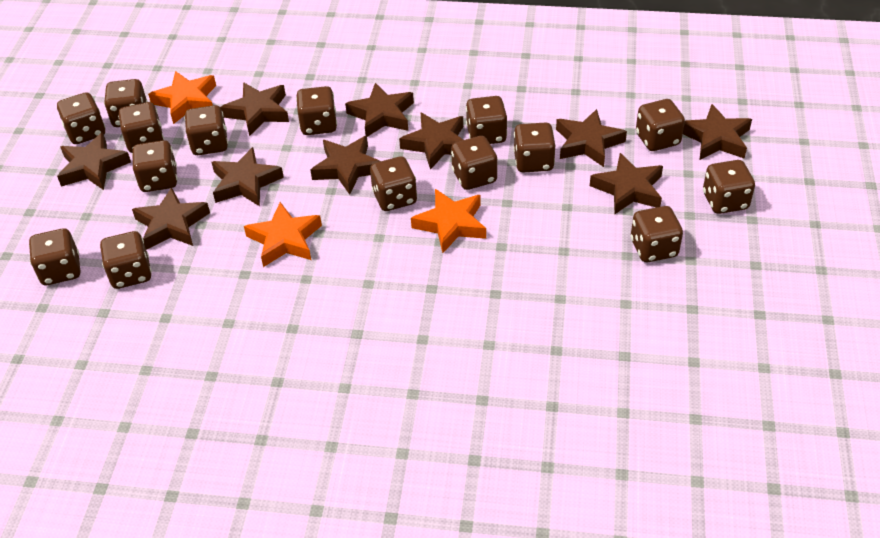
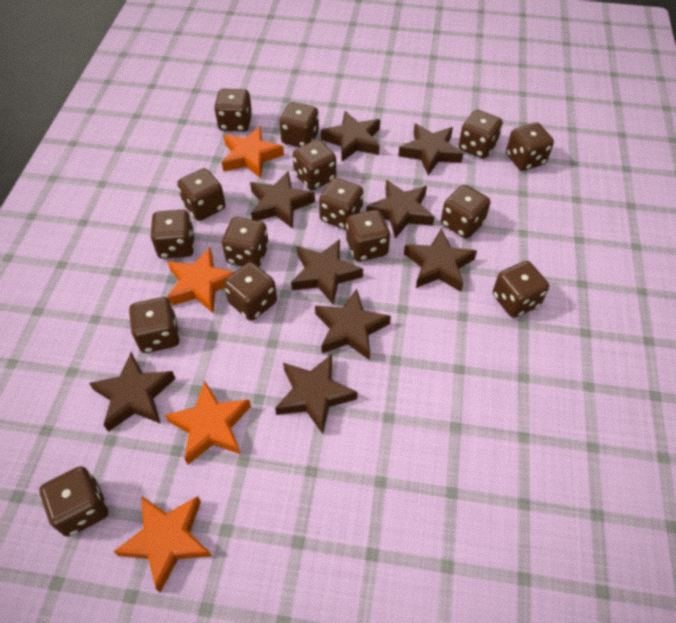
brown star: 10 -> 9
orange star: 3 -> 4

